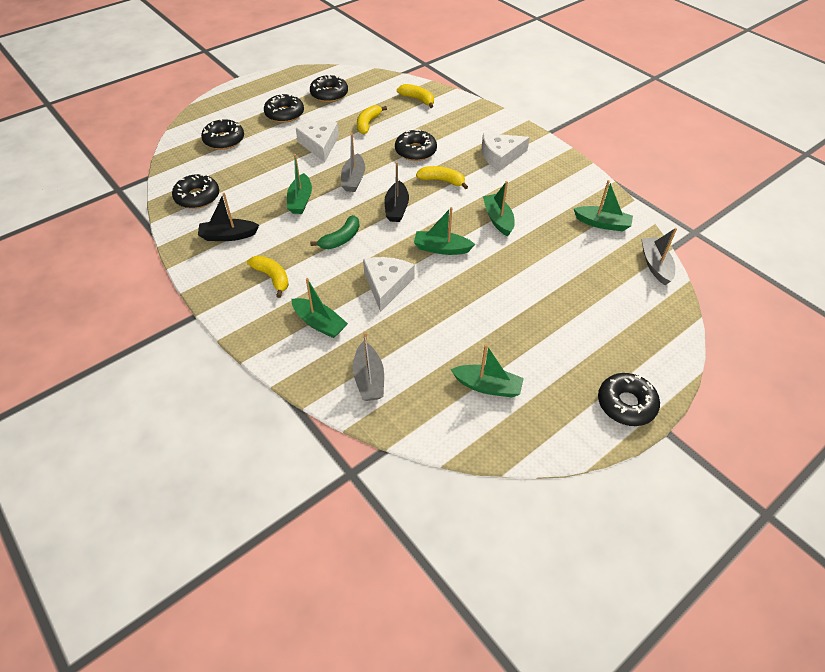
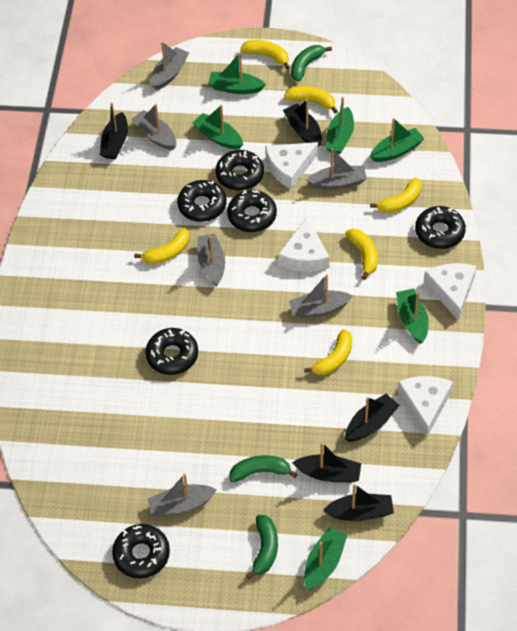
black boat: 2 -> 5
green banana: 1 -> 3
grey boat: 3 -> 6
white cheese: 3 -> 4
yellow banana: 4 -> 6

